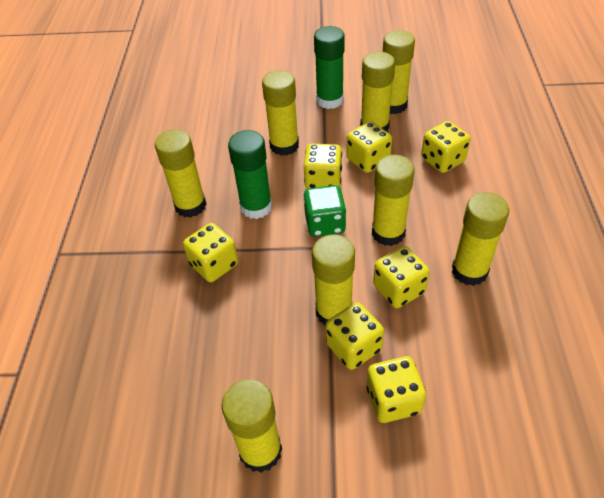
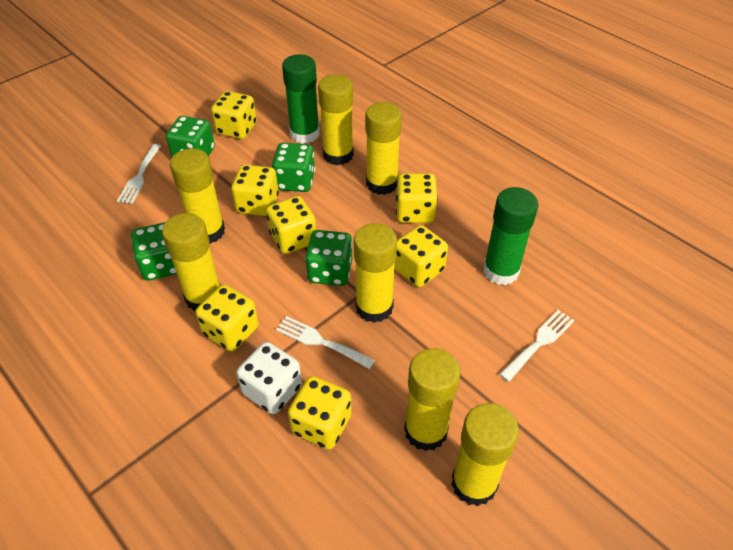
green dice: 1 -> 4
white dice: 0 -> 1
white fork: 0 -> 3
yellow glue stick: 8 -> 7

